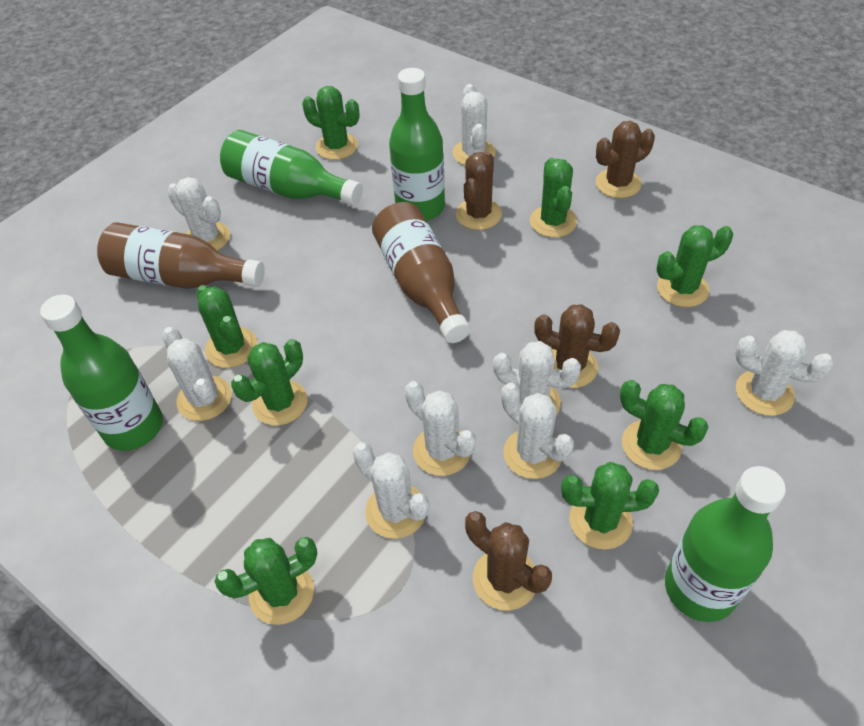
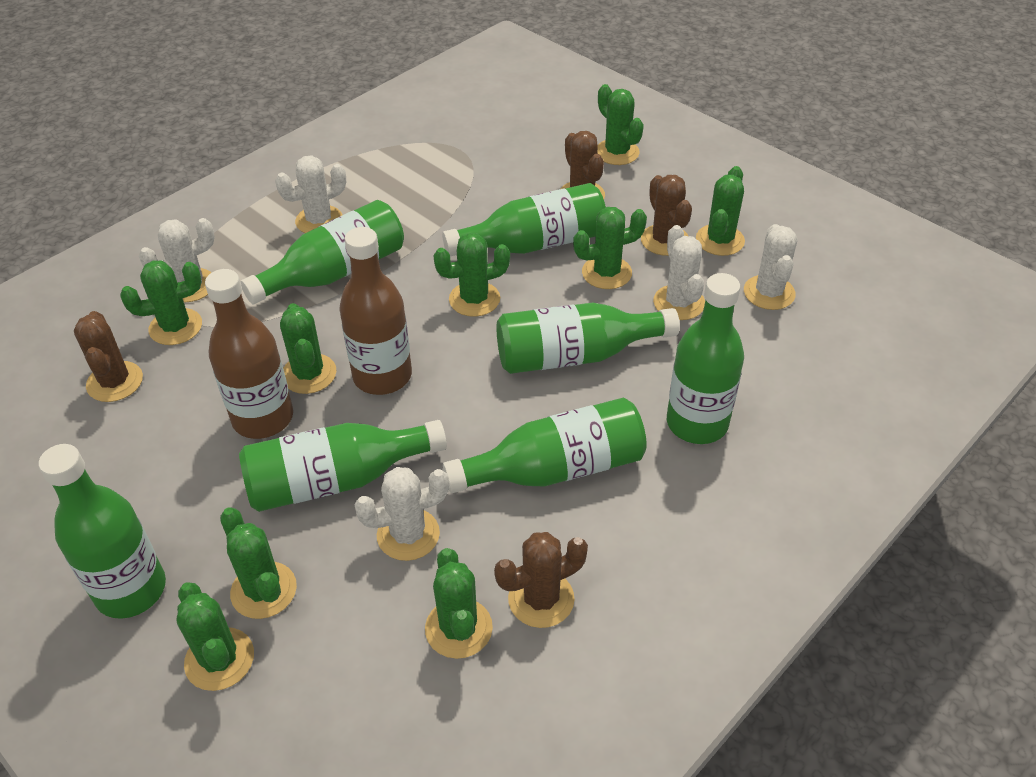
green bottle: 4 -> 7
green cactus: 8 -> 9
white cactus: 8 -> 5

